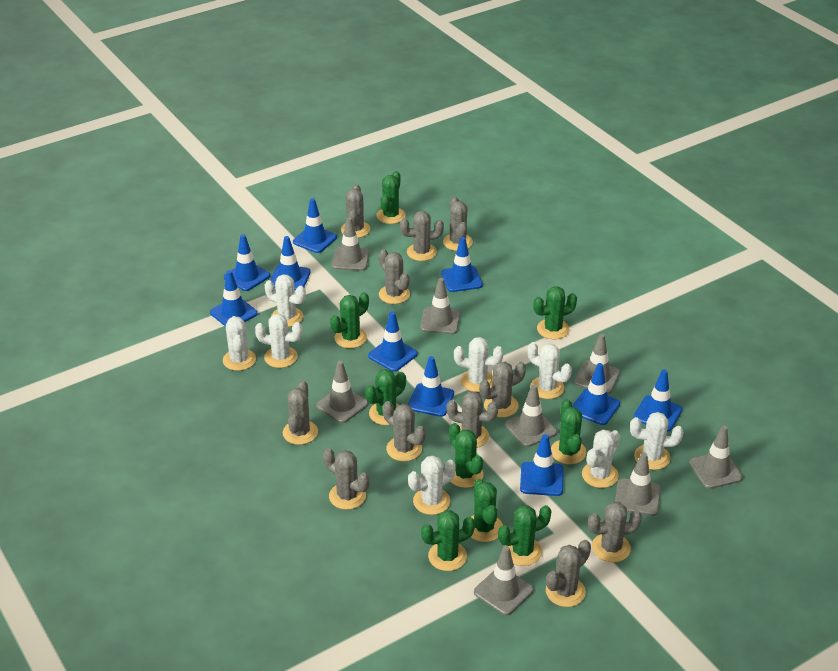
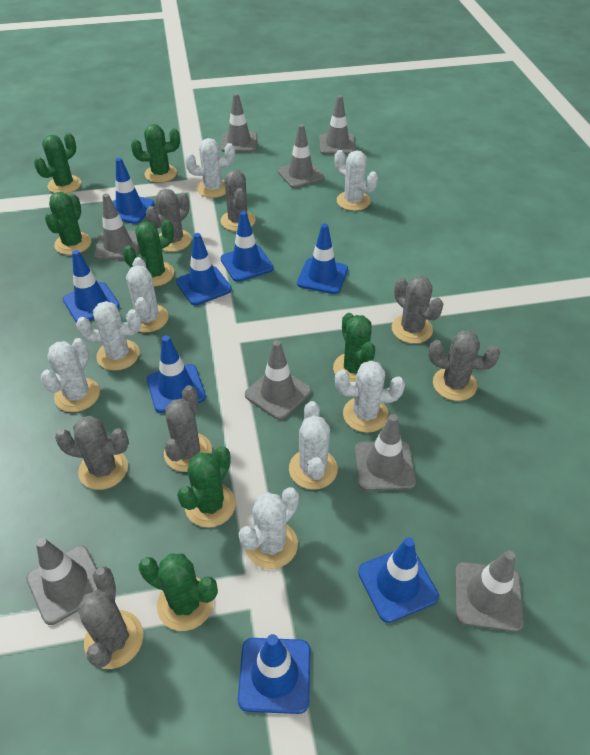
blue traffic cone: 10 -> 8
green cactus: 9 -> 7
grey cactus: 11 -> 7

